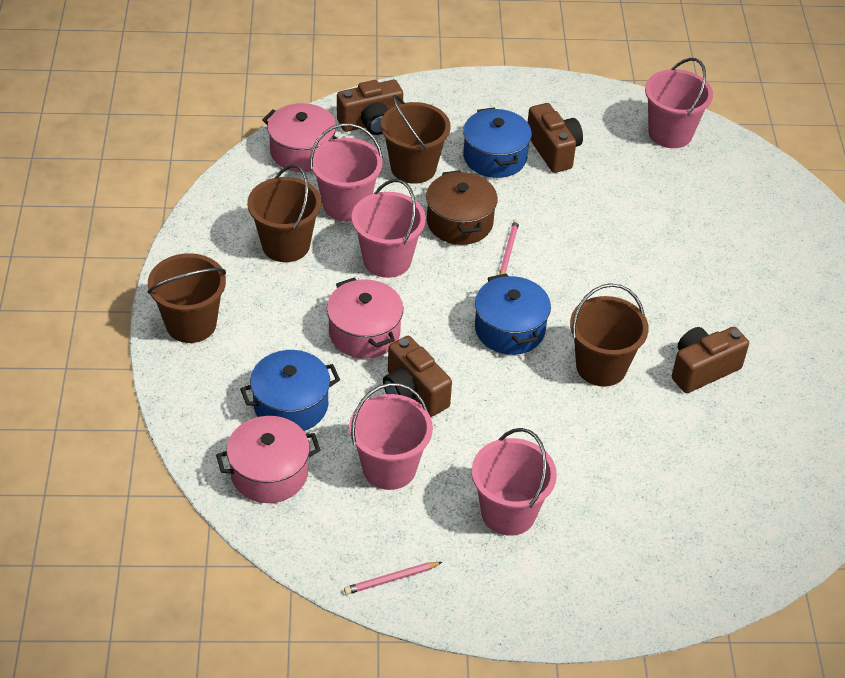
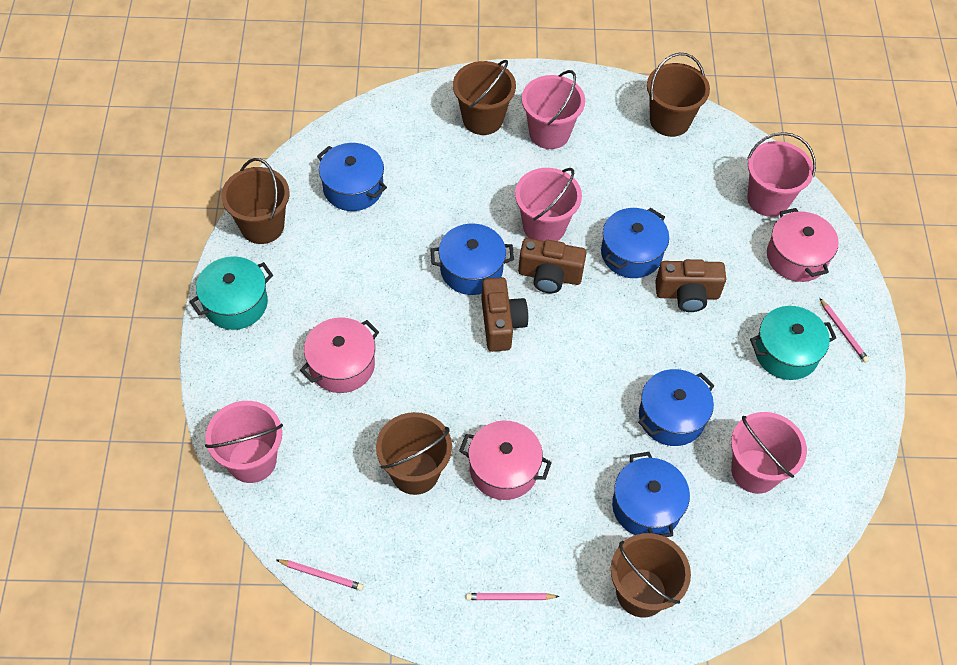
blue pot: 3 -> 5
brown bucket: 4 -> 5
brown camera: 4 -> 3
brown pot: 1 -> 0
pink pencil: 2 -> 3
turquoise pot: 0 -> 2

